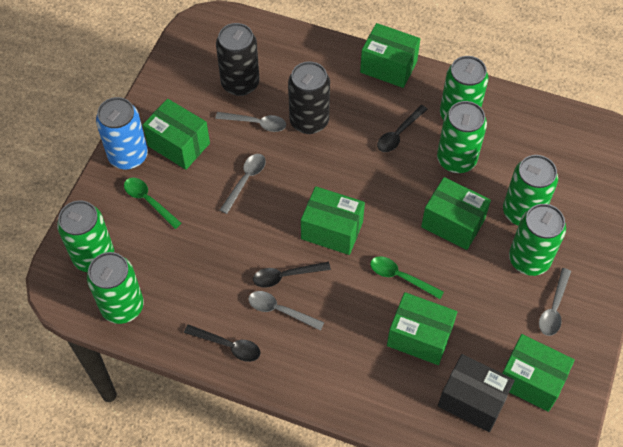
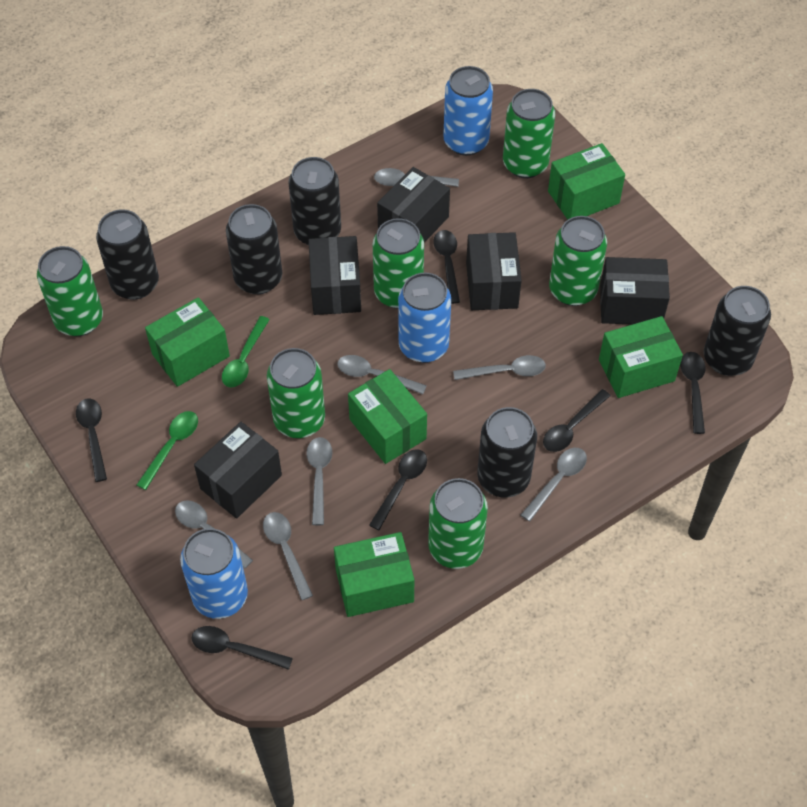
black box: 1 -> 5
black can: 2 -> 5
black spoon: 3 -> 6
blue can: 1 -> 3
green box: 6 -> 5
grey spoon: 4 -> 7

